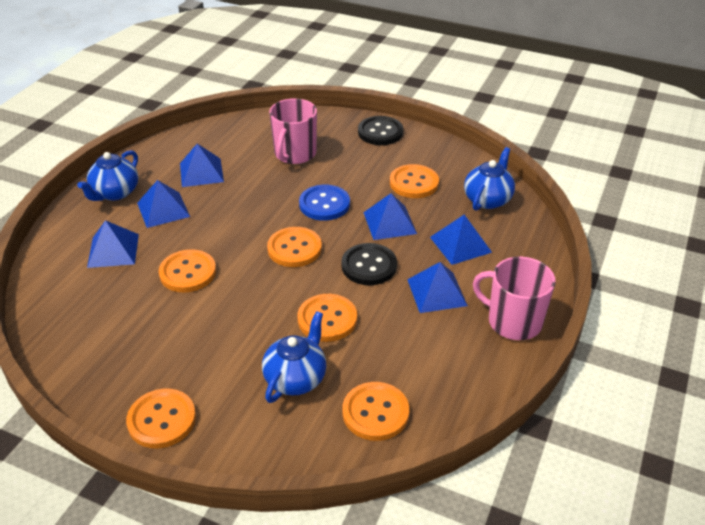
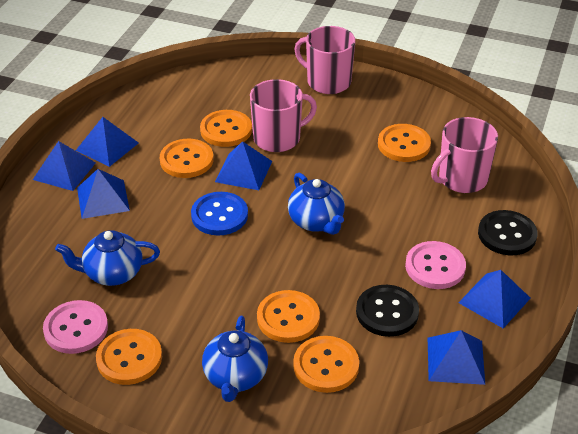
pink button: 0 -> 2
pink mug: 2 -> 3

